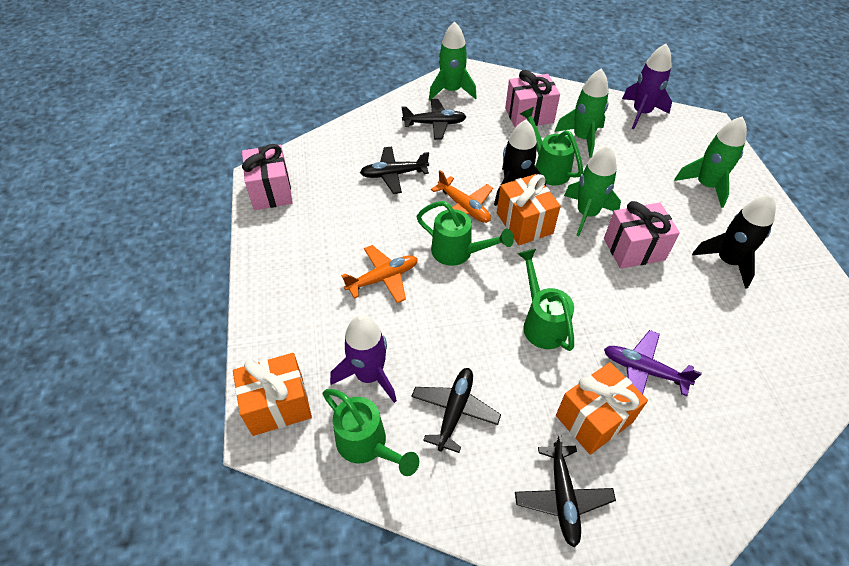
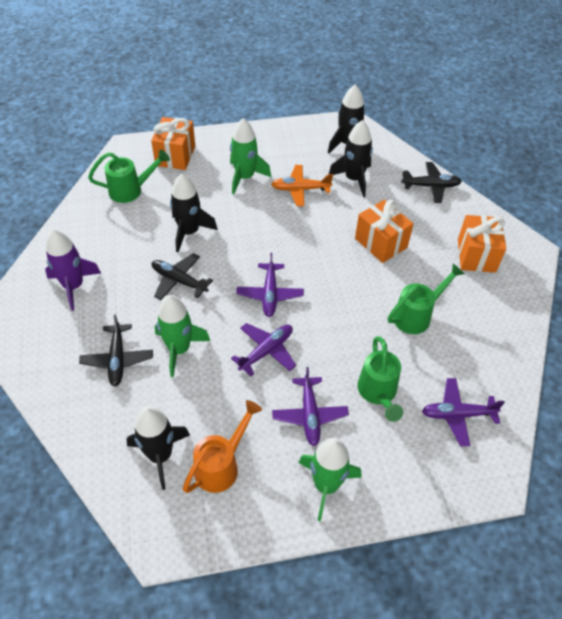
black plane: 4 -> 3
black rocket: 2 -> 4
green rocket: 4 -> 3
green watering can: 4 -> 3
orange plane: 2 -> 1
orange watering can: 0 -> 1
pink gift: 3 -> 0
purple plane: 1 -> 4
purple rocket: 2 -> 1

